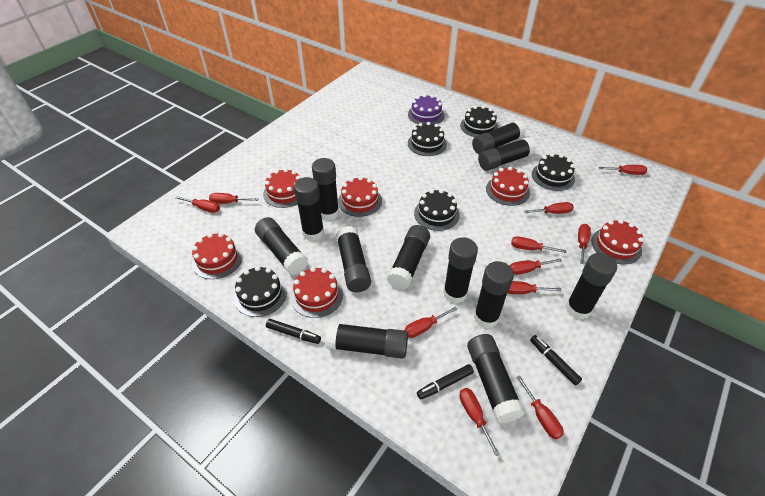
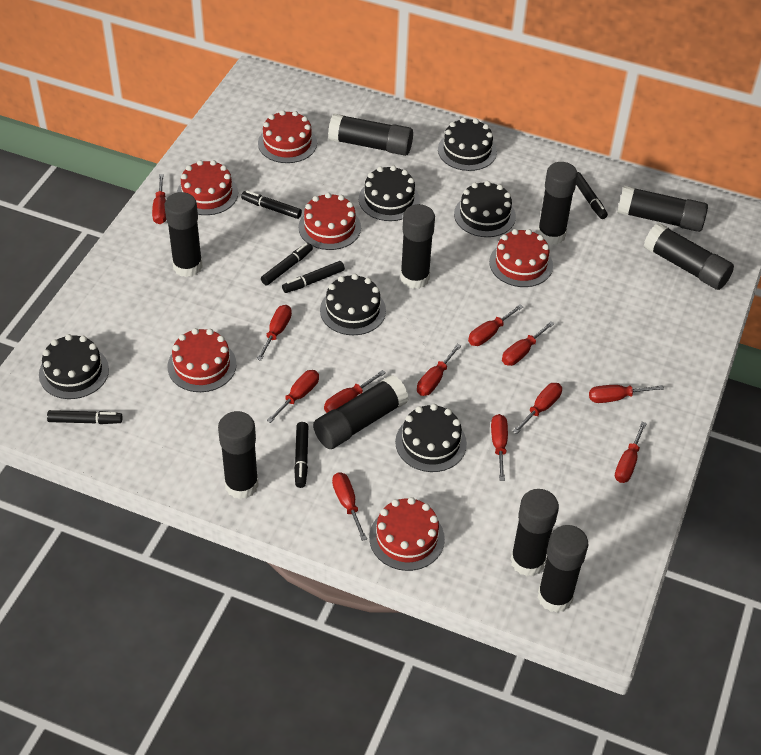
black cake: 5 -> 6
black glue stick: 12 -> 10
black marker: 3 -> 6
purple cake: 1 -> 0
red screwdriver: 11 -> 12

